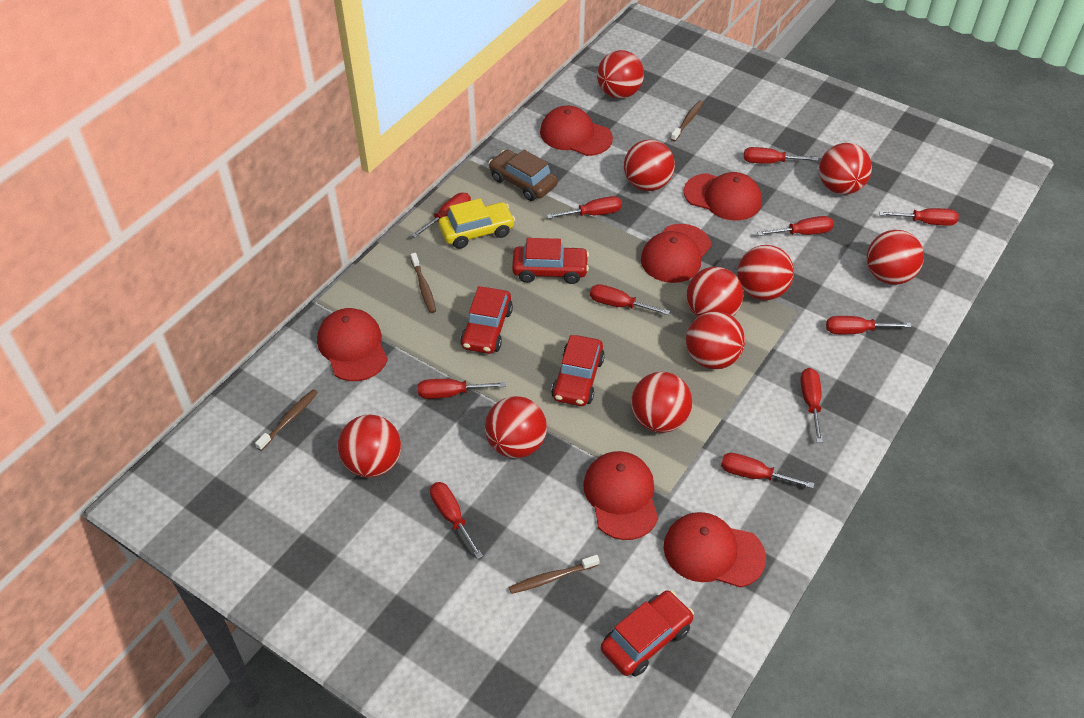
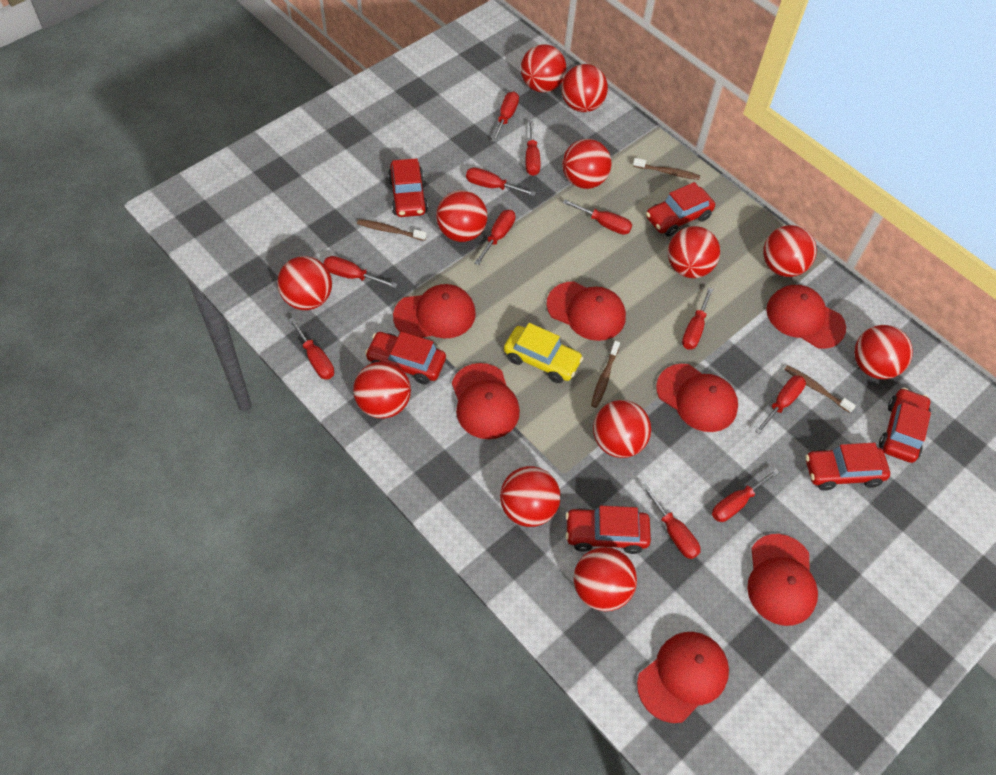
brown car: 1 -> 0
red ball: 10 -> 12
red cap: 6 -> 7
red car: 4 -> 6

